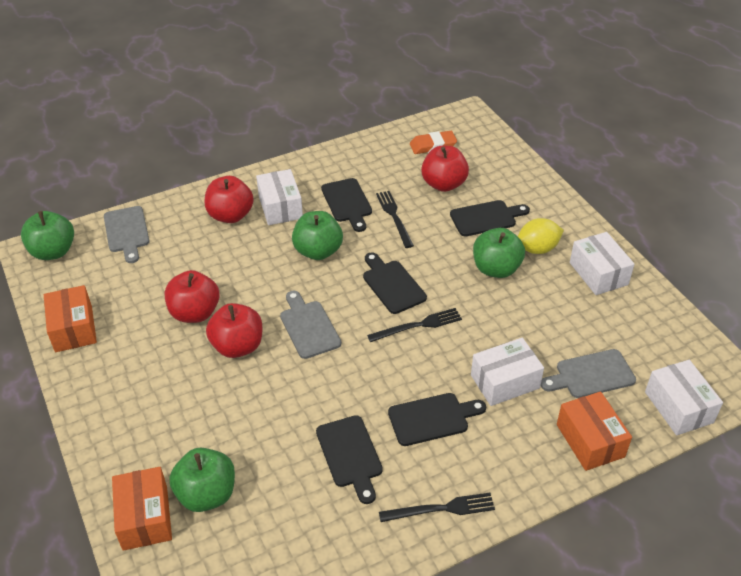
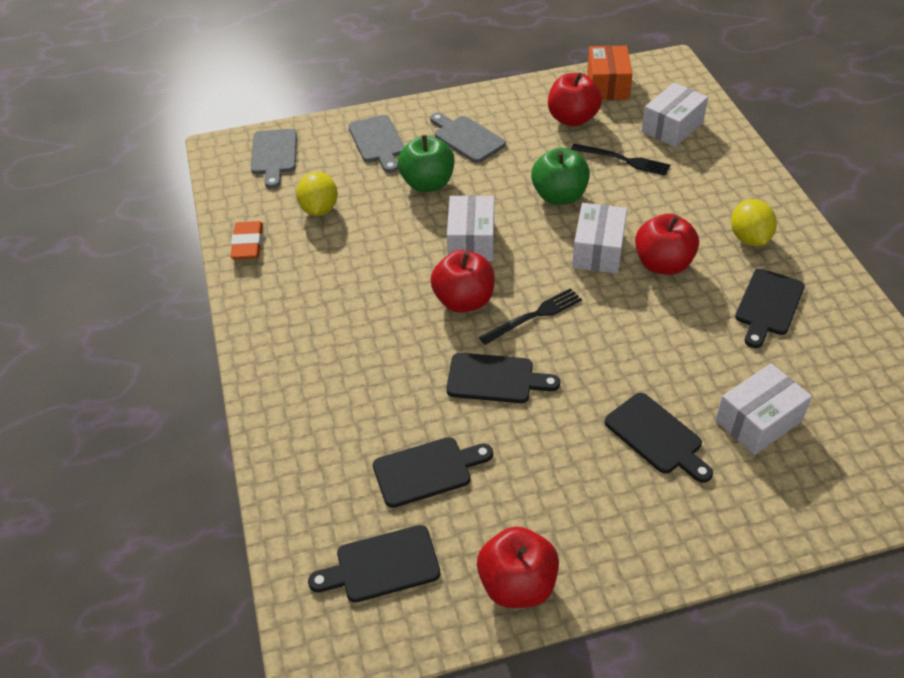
black fork: 3 -> 2
green apple: 4 -> 2
orange box: 3 -> 1
yellow lemon: 1 -> 2

